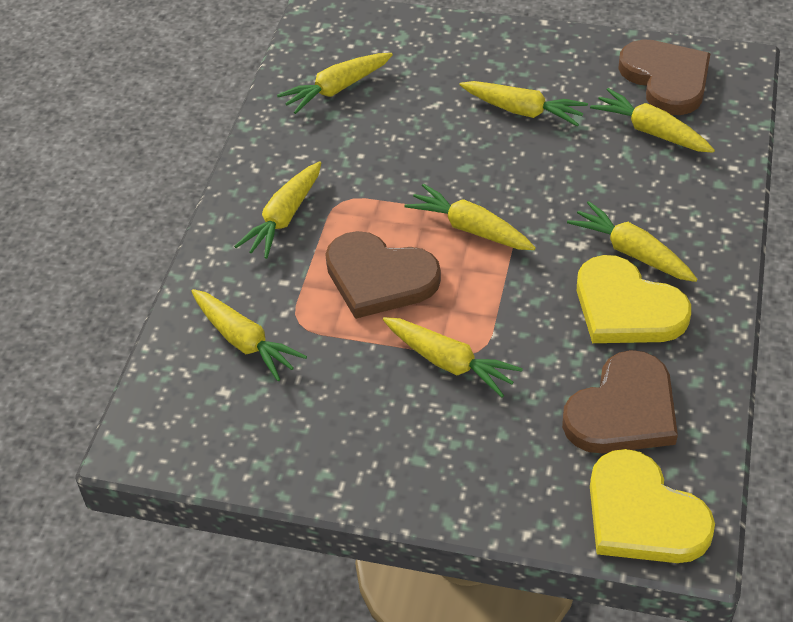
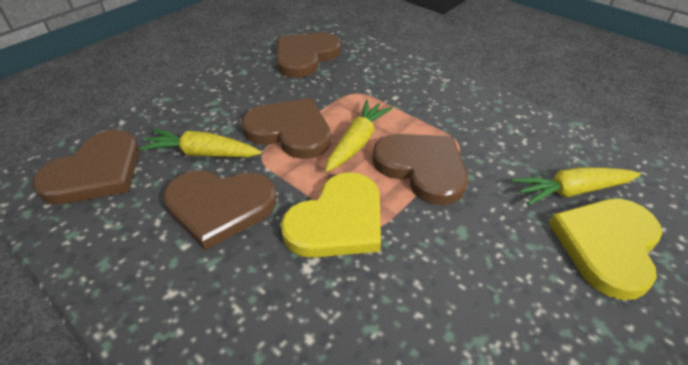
brown heart: 3 -> 5
yellow carrot: 8 -> 3

